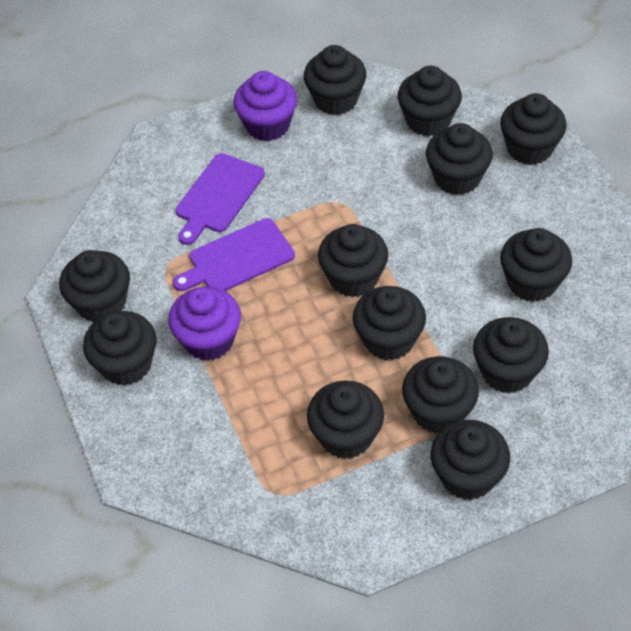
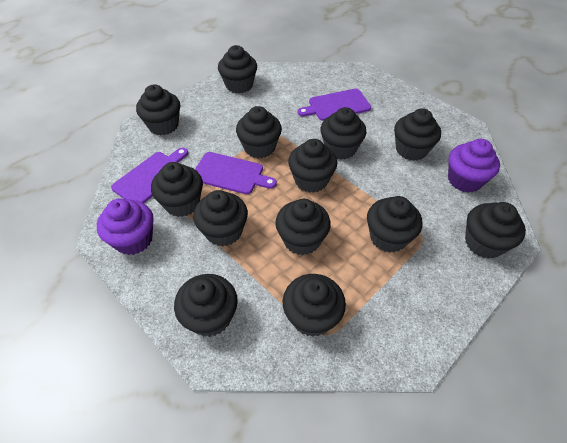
purple cutting board: 2 -> 3

